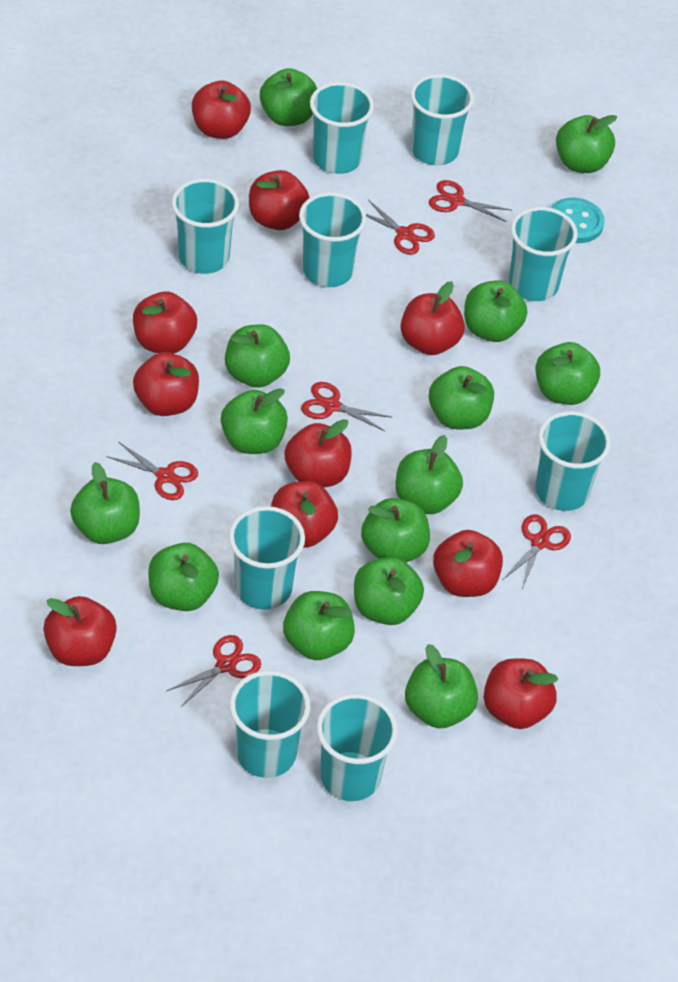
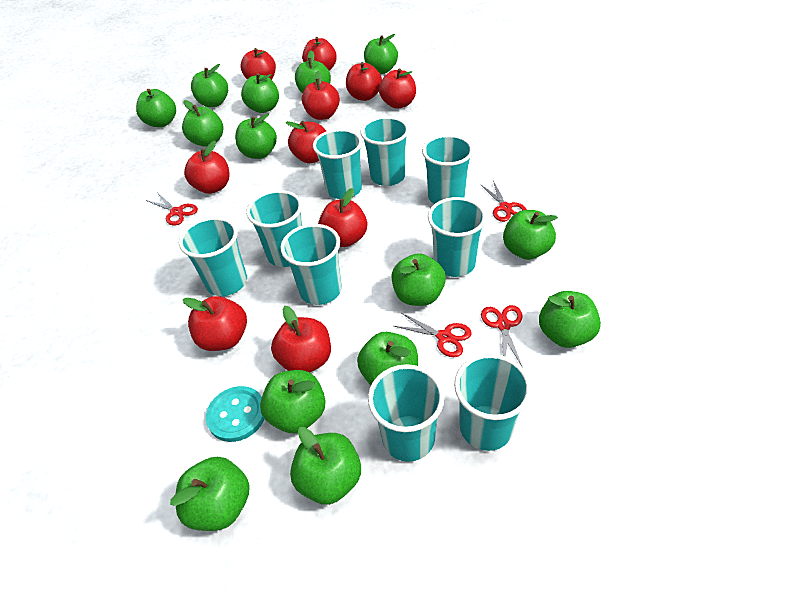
red scissors: 6 -> 4

